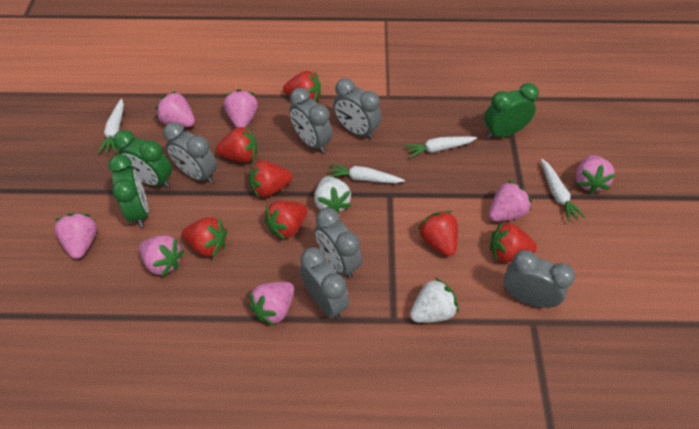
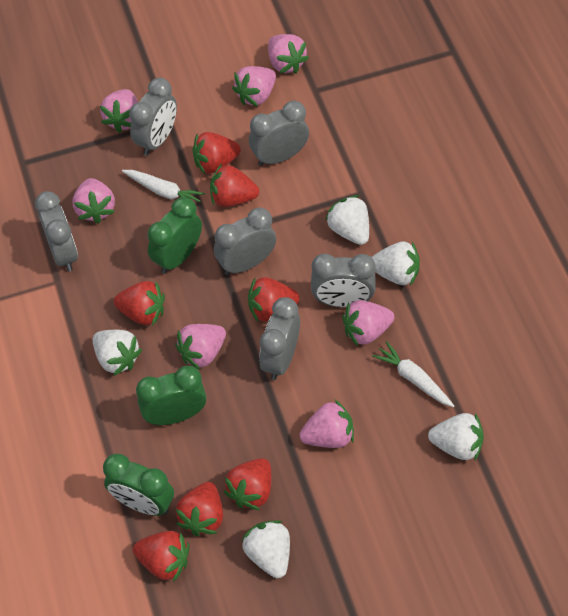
white carrot: 4 -> 2
white strawberry: 2 -> 5

